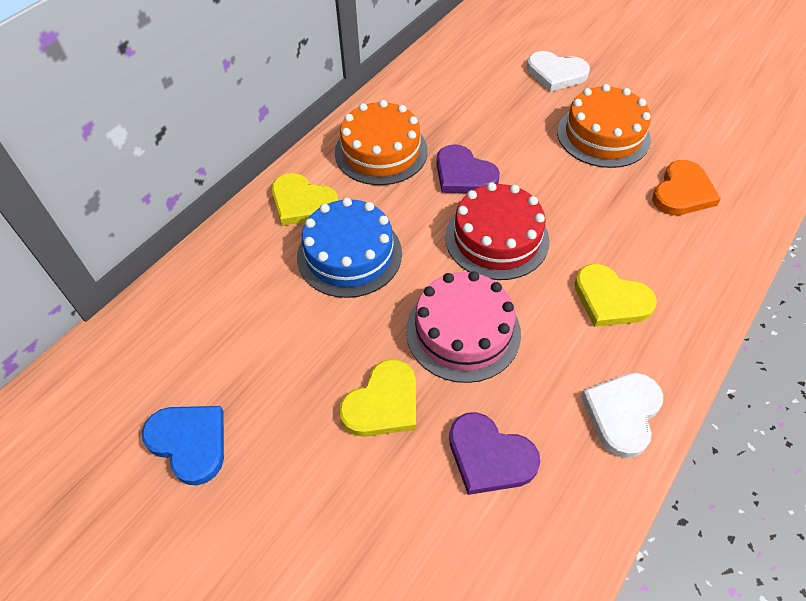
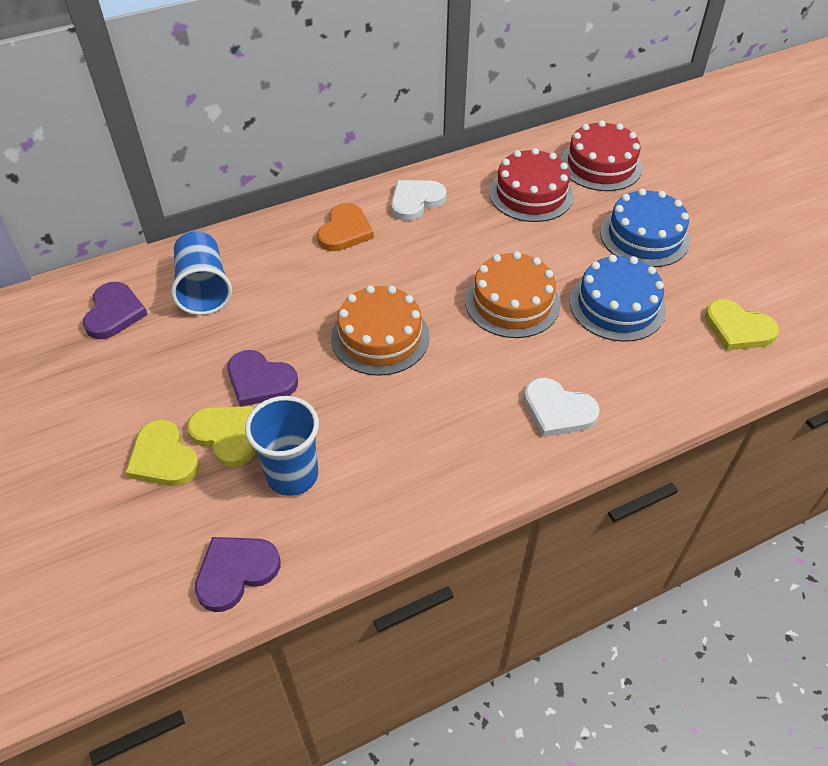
blue cake: 1 -> 2
blue cup: 0 -> 2
blue heart: 1 -> 0
pink cake: 1 -> 0
purple heart: 2 -> 3
red cake: 1 -> 2

